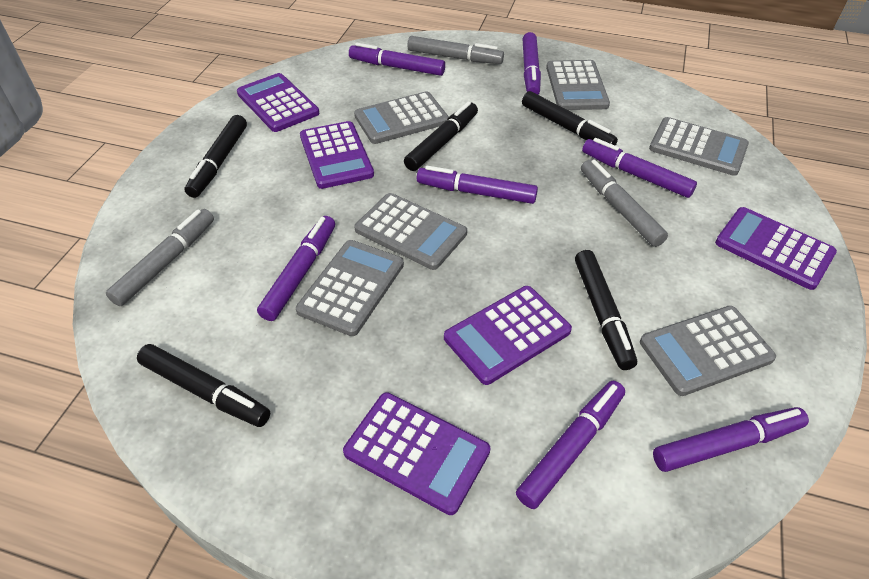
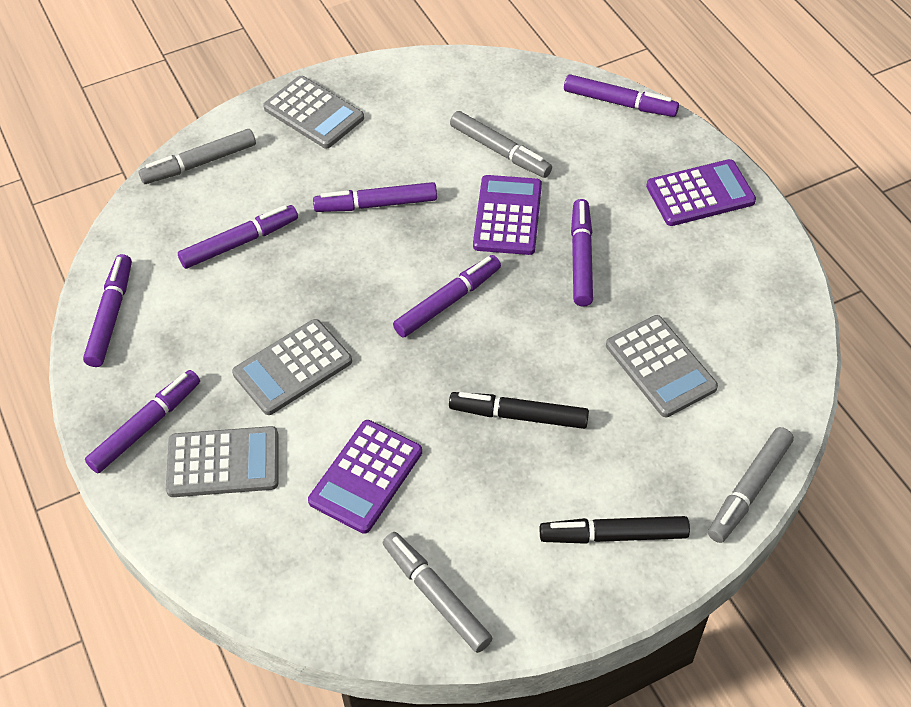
black marker: 5 -> 2
grey calculator: 6 -> 4
grey marker: 3 -> 4
purple calculator: 5 -> 3

